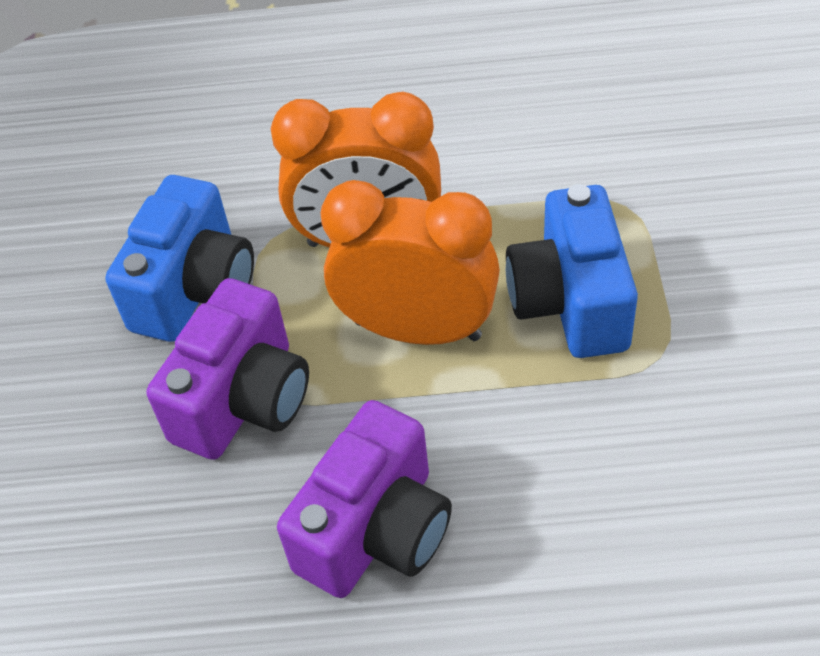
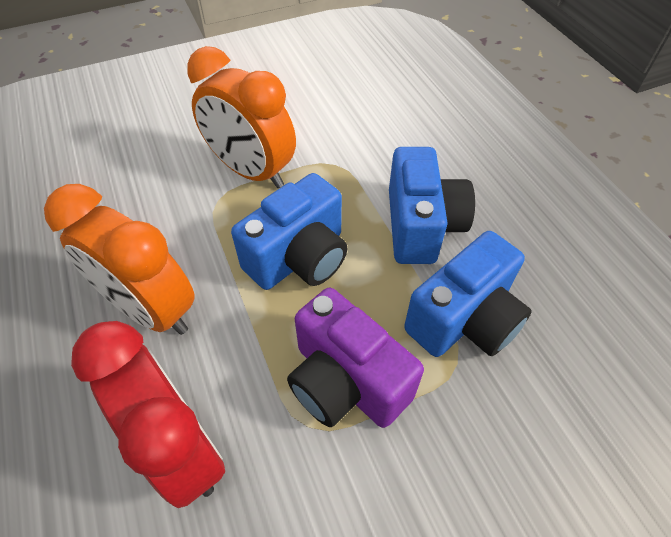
blue camera: 2 -> 3
purple camera: 2 -> 1
red clock: 0 -> 1

